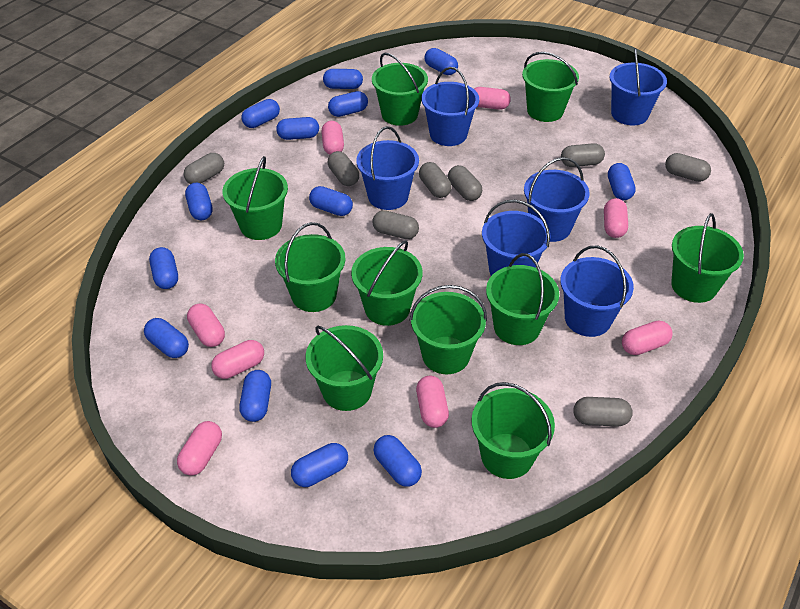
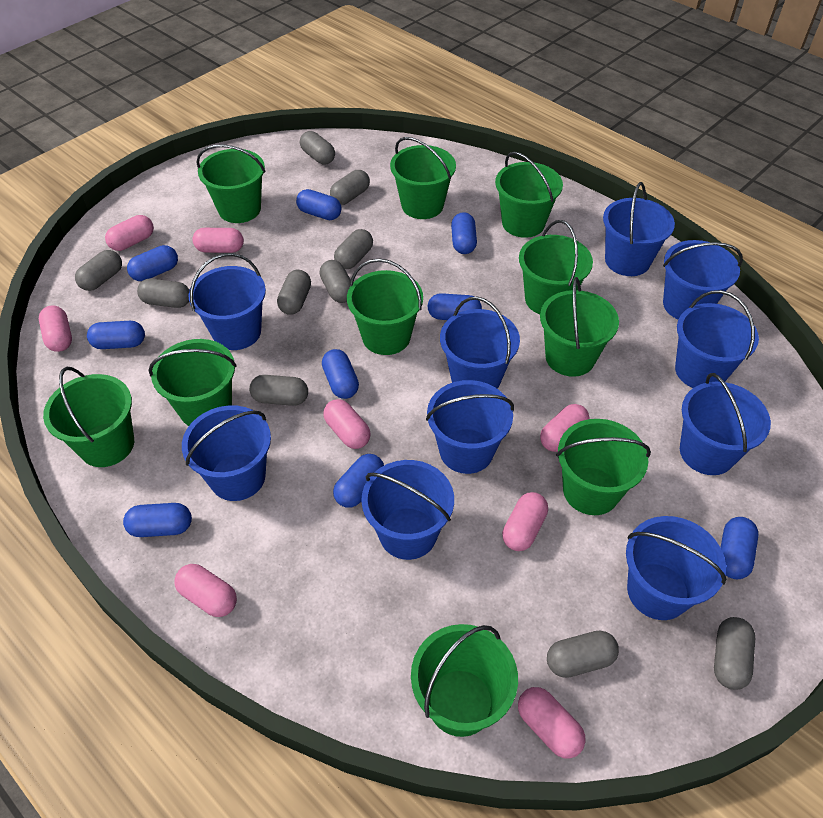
blue bucket: 6 -> 10
blue capsule: 13 -> 9
grey capsule: 8 -> 10

